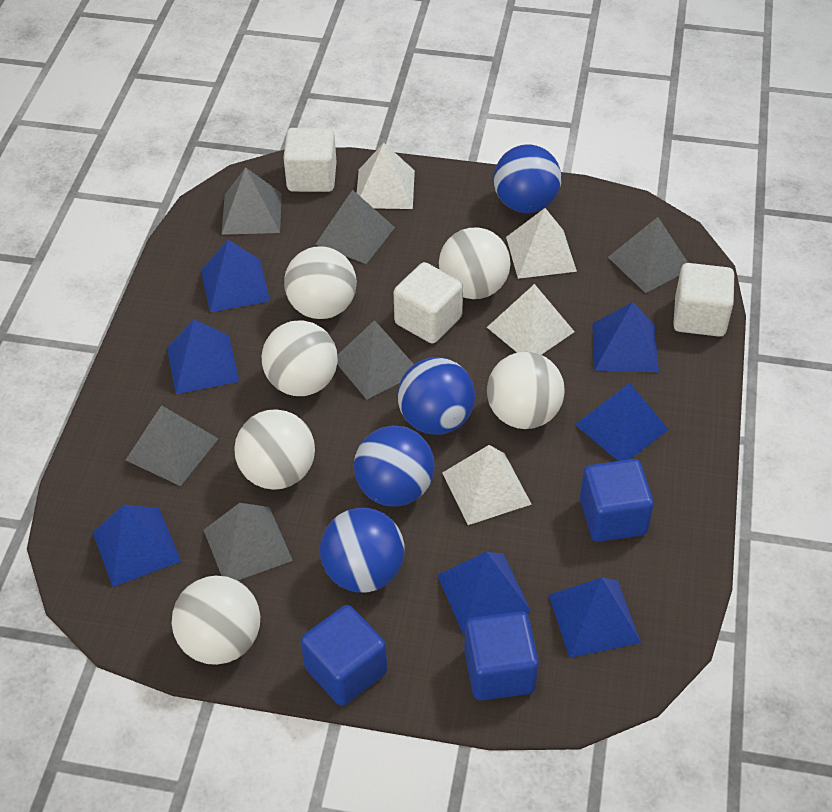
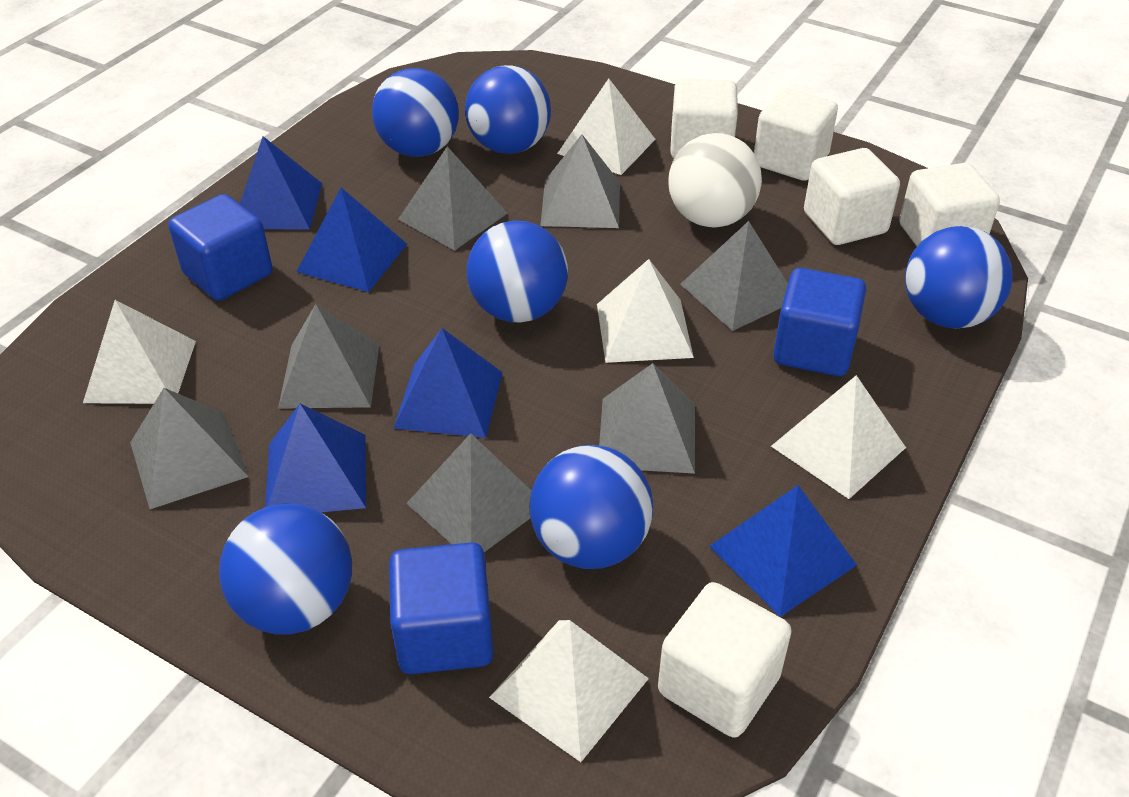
blue ball: 4 -> 6
blue pyramid: 7 -> 5
grey pyramid: 6 -> 7
white ball: 6 -> 1
white cube: 3 -> 5
white pyramid: 4 -> 5

